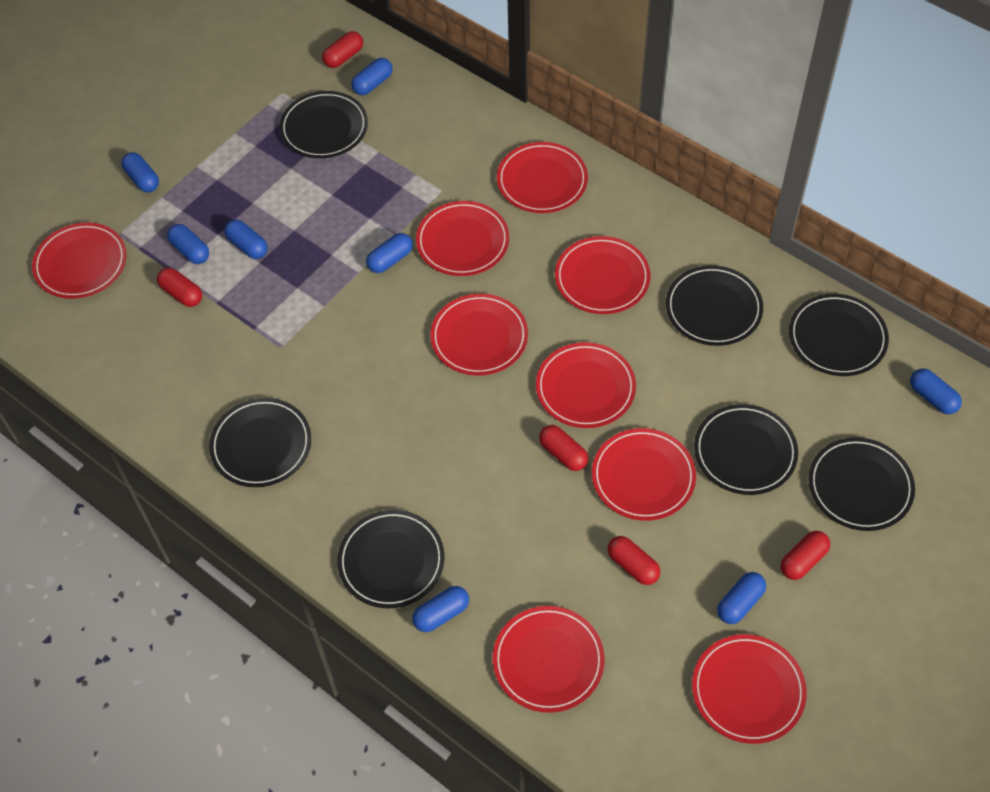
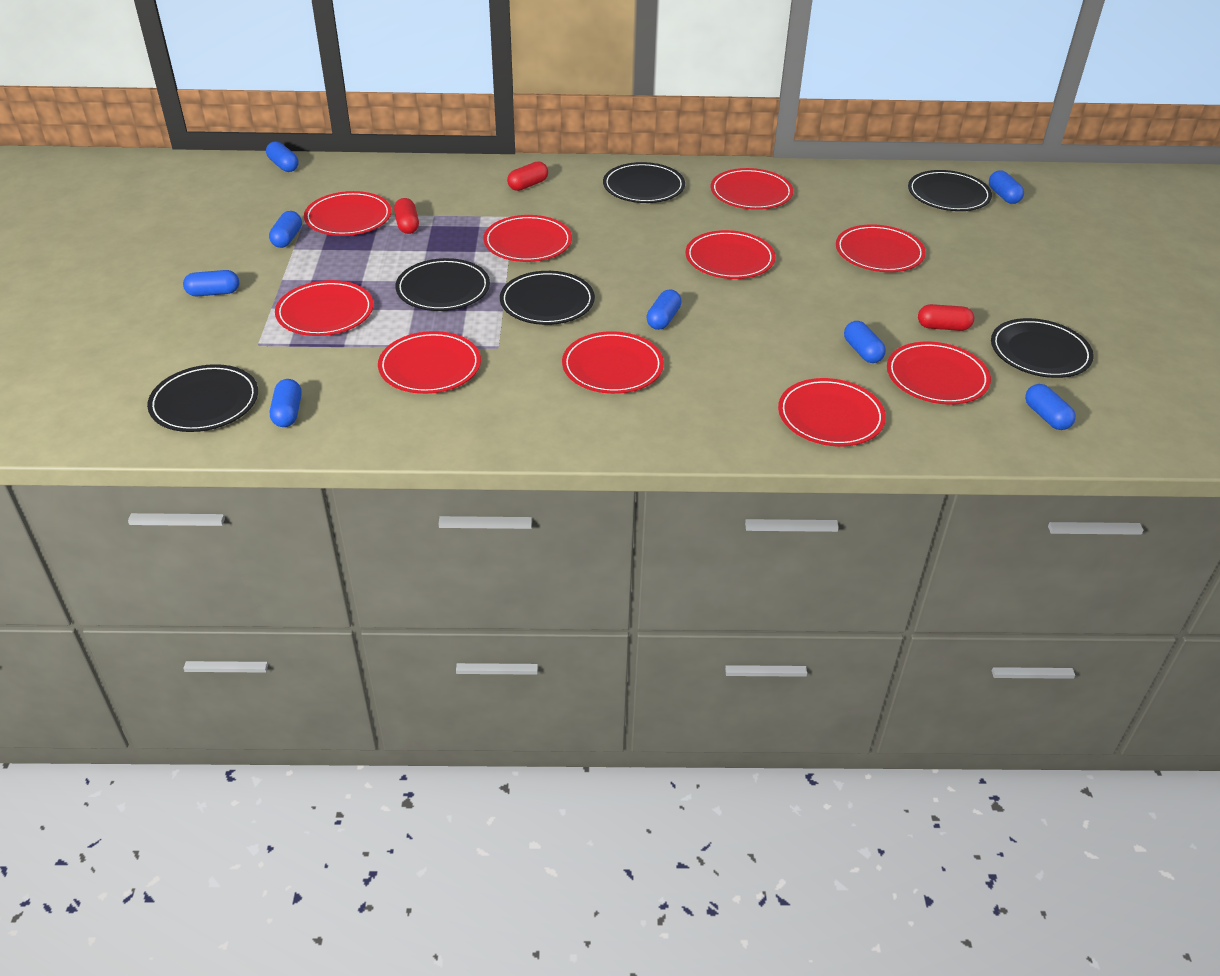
black plate: 7 -> 6
red capsule: 5 -> 3
red plate: 9 -> 10

